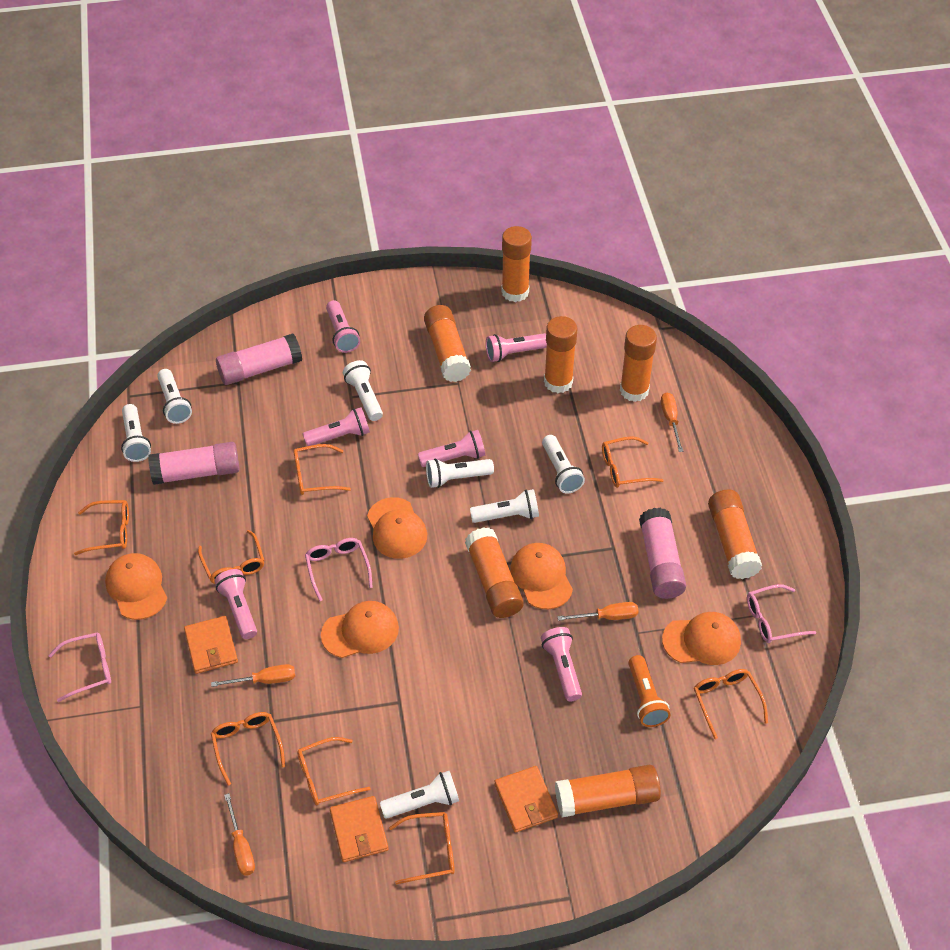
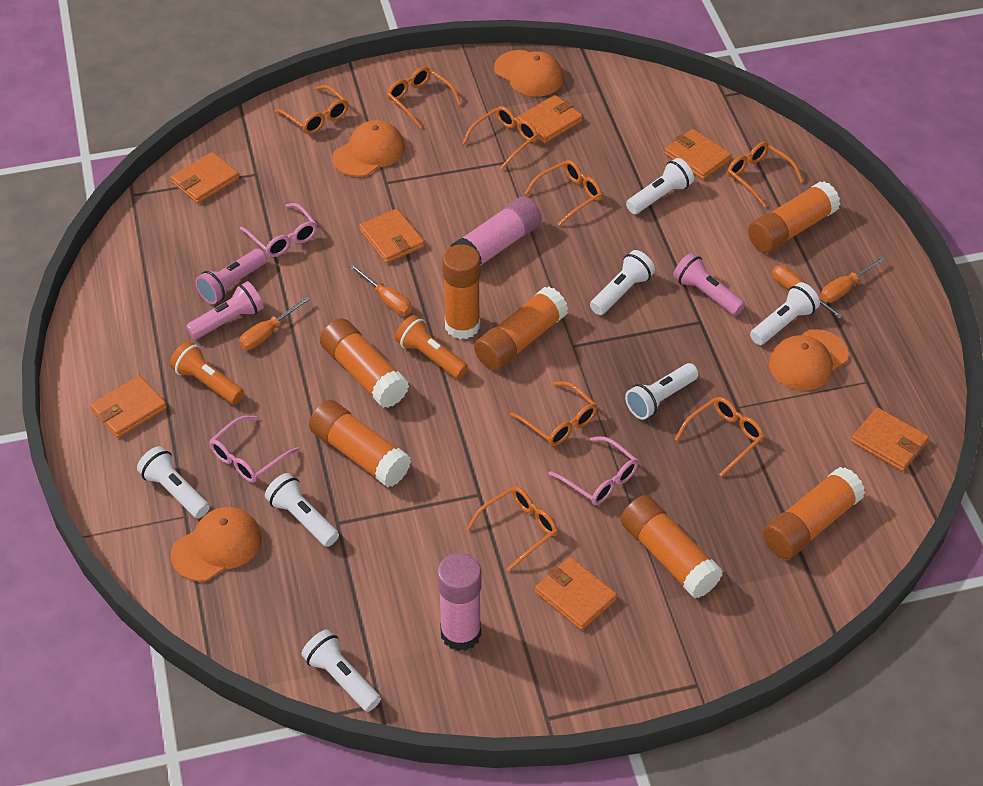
orange cap: 5 -> 4
orange flashlight: 1 -> 2
orange wallet: 3 -> 7
pink flashlight: 6 -> 3
pink glue stick: 3 -> 2

